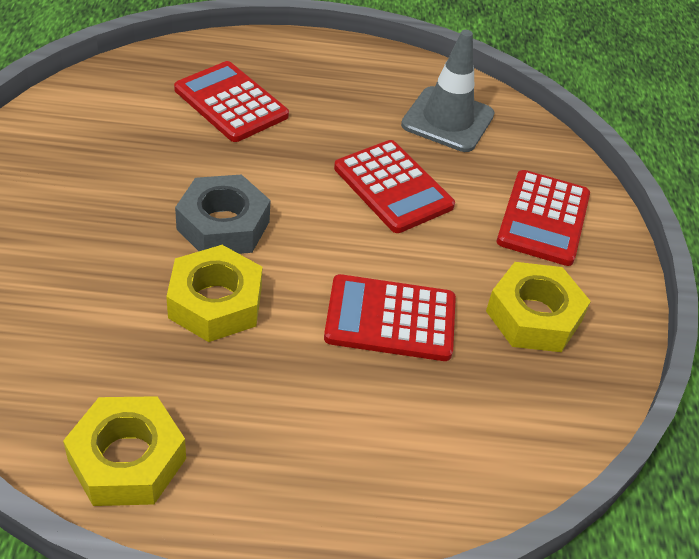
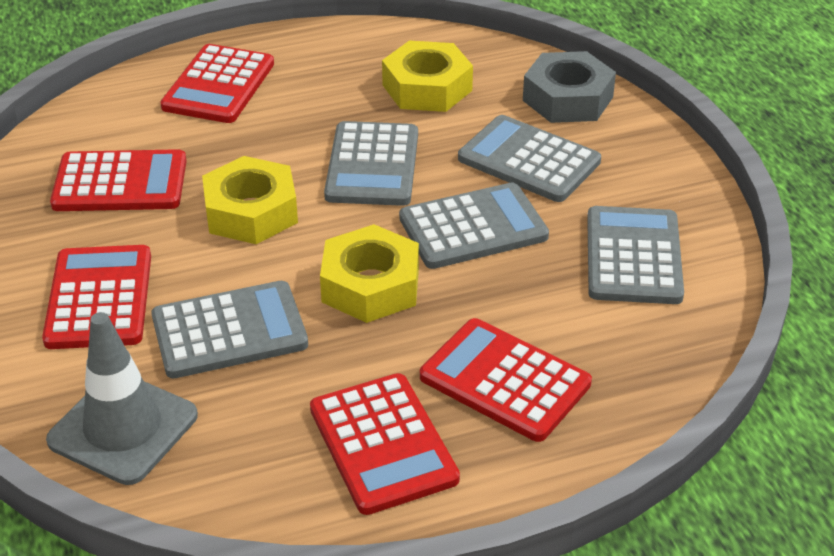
grey calculator: 0 -> 5
red calculator: 4 -> 5

